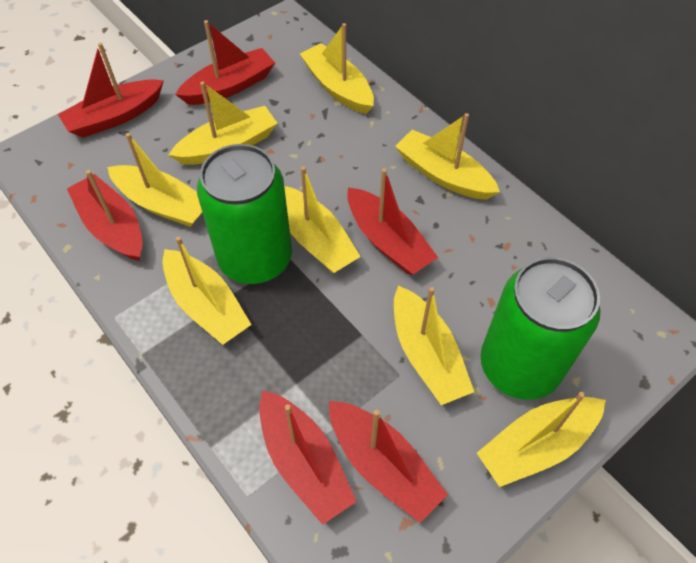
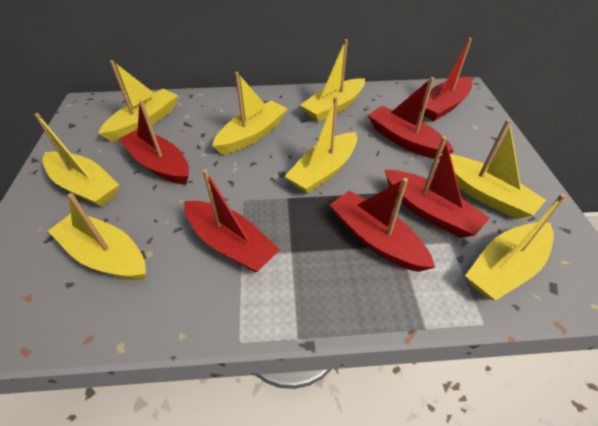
green can: 2 -> 0

